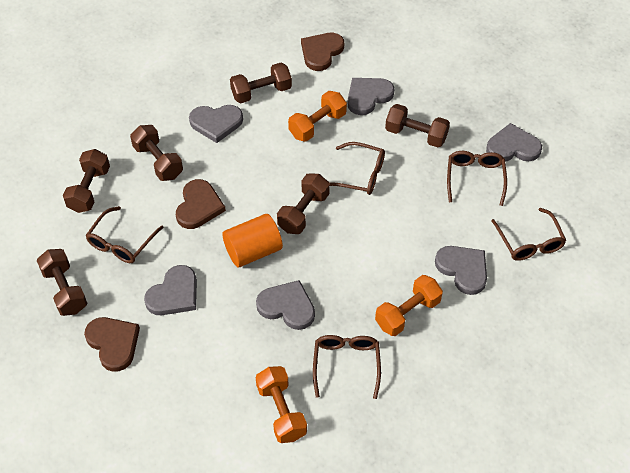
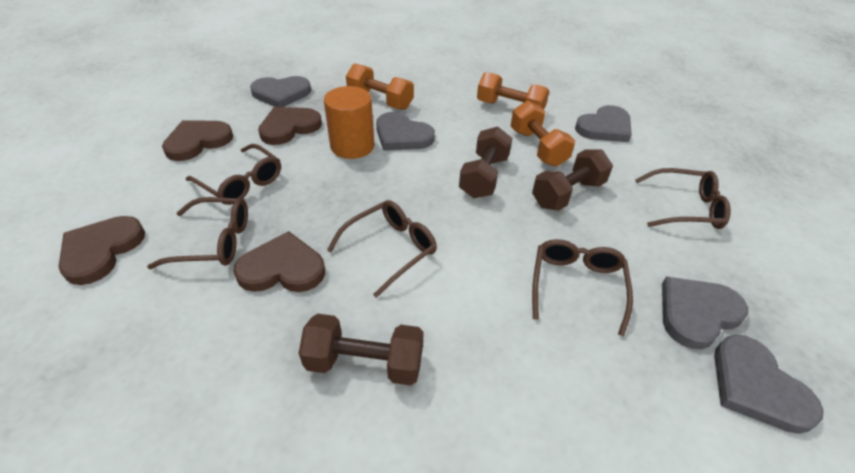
brown dumbbell: 6 -> 3
brown heart: 3 -> 4
grey heart: 6 -> 5

